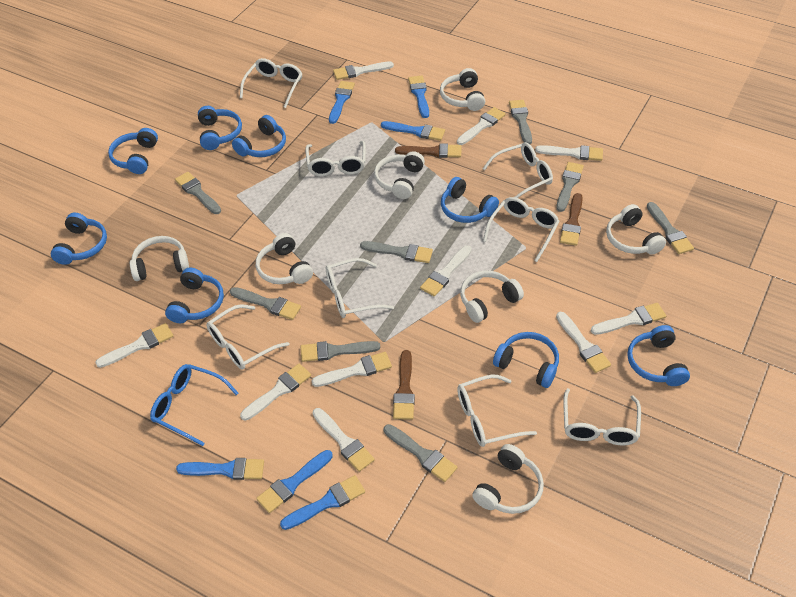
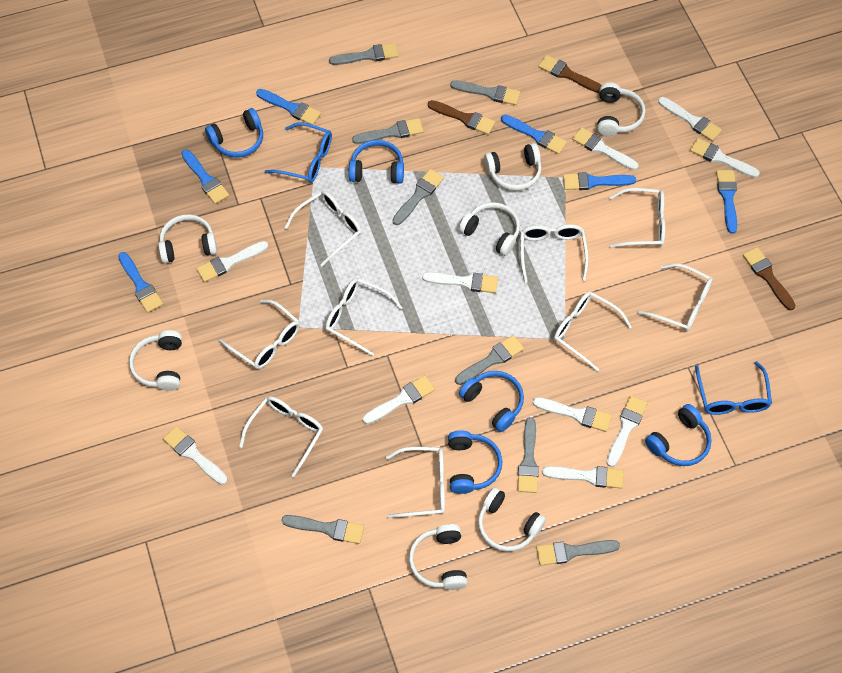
blue glasses: 1 -> 2
blue headphones: 8 -> 5
white glasses: 8 -> 9

